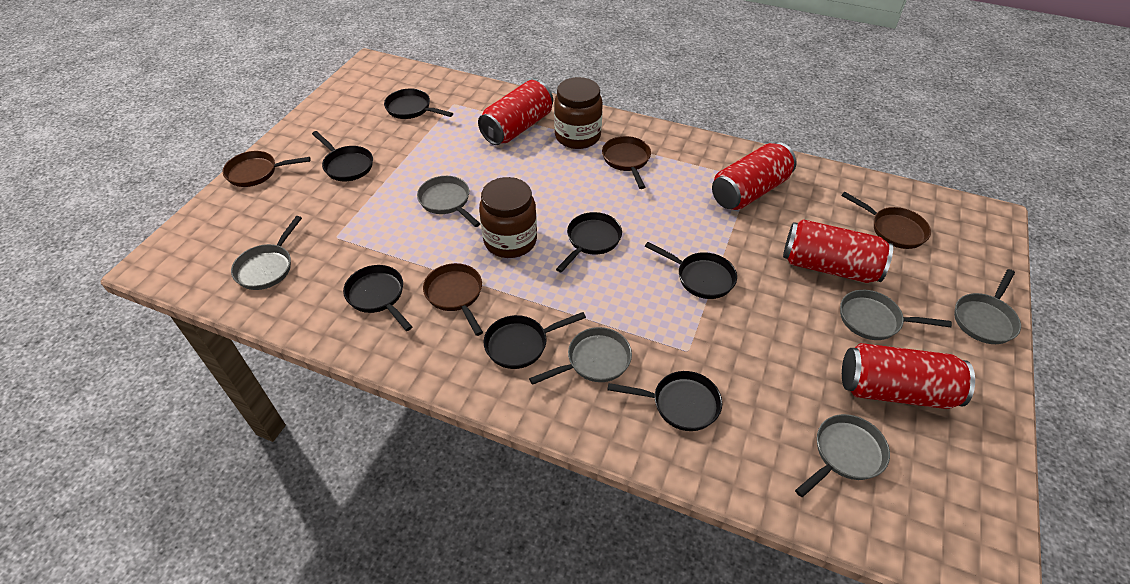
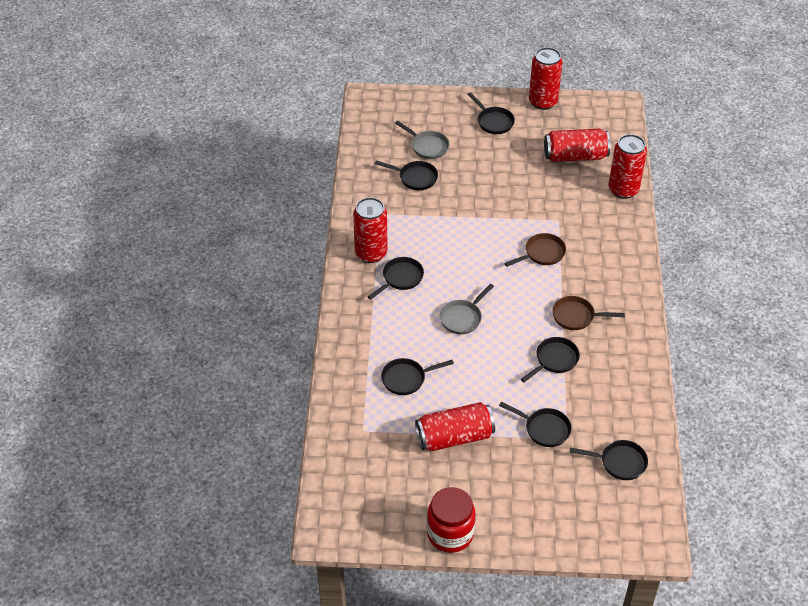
brown jar: 2 -> 0
brown pan: 4 -> 2
grey pan: 6 -> 2
red can: 4 -> 5
red jar: 0 -> 1

